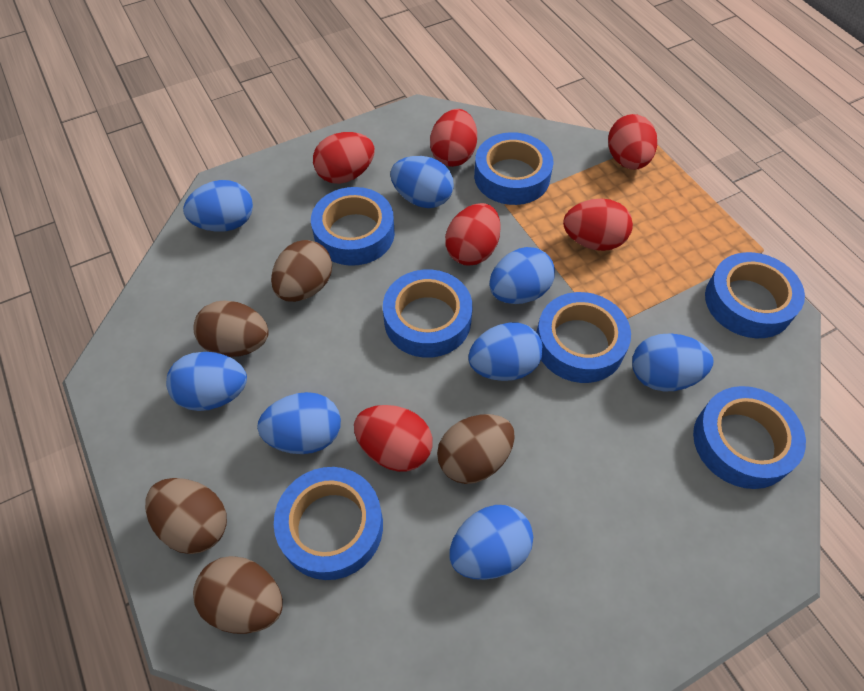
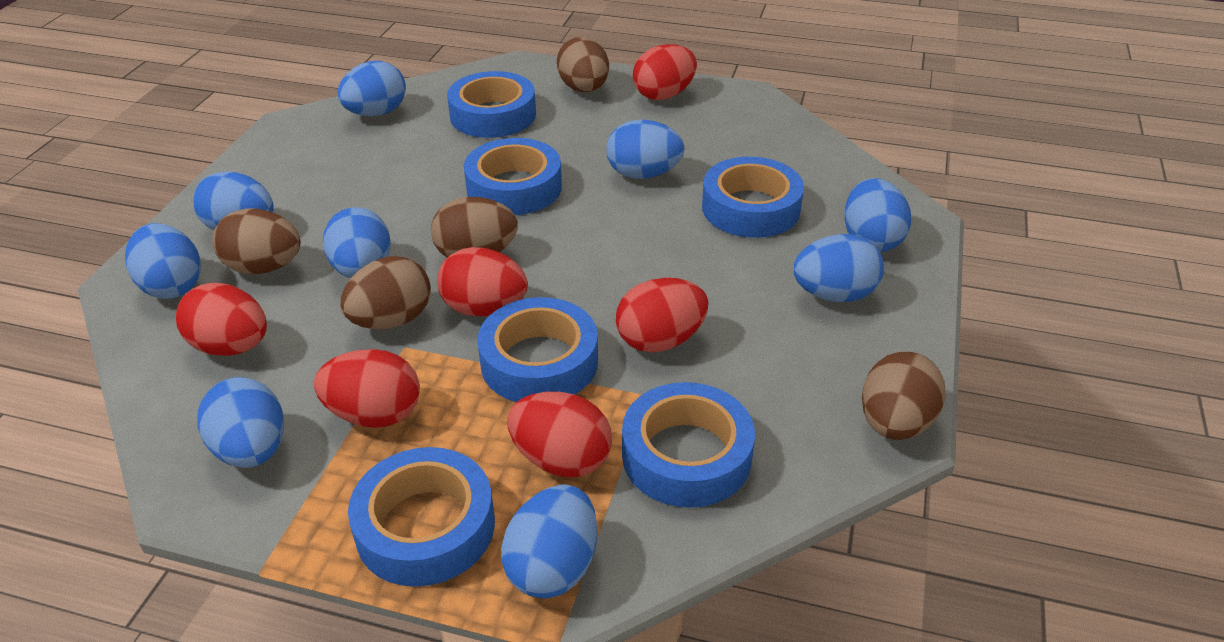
blue egg: 8 -> 9
blue tape: 7 -> 6

